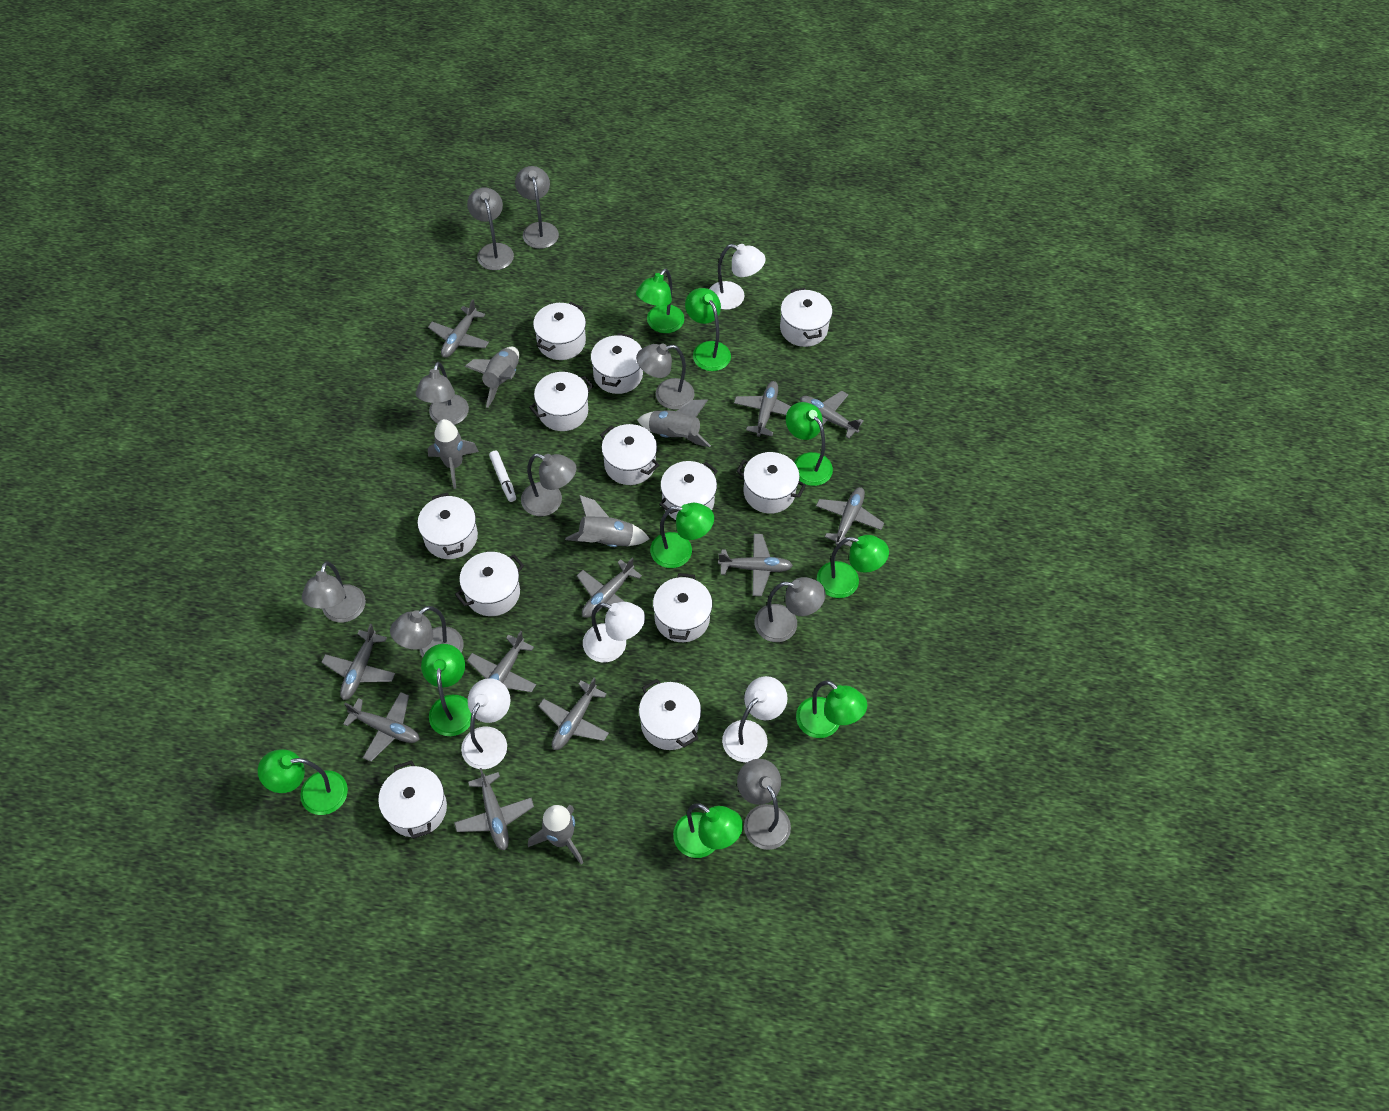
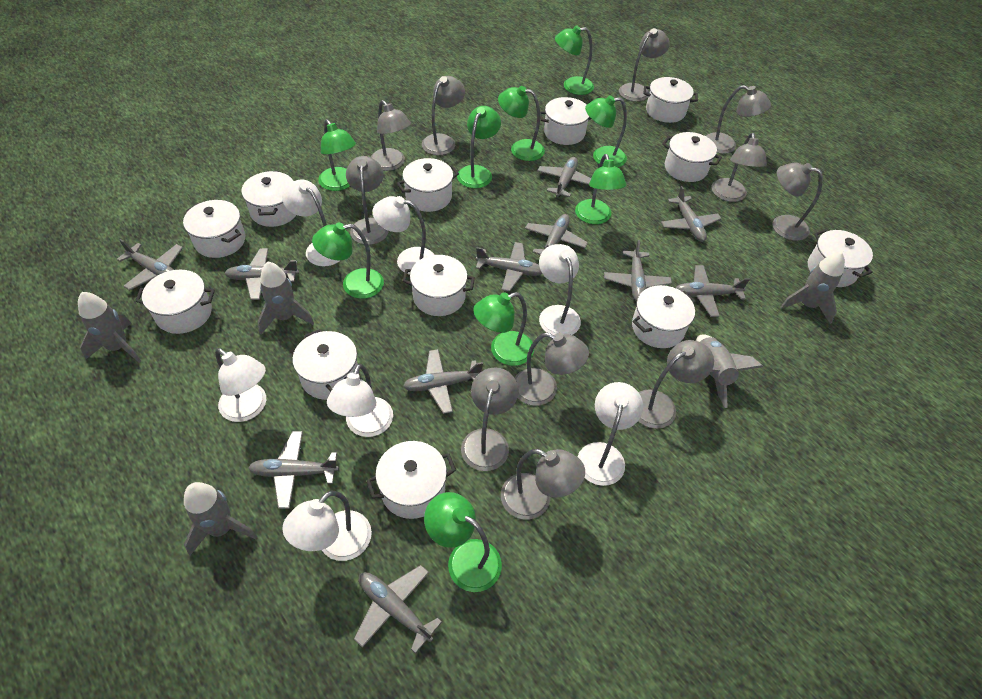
grey lamp: 9 -> 11
white lamp: 4 -> 7
white marker: 1 -> 0

